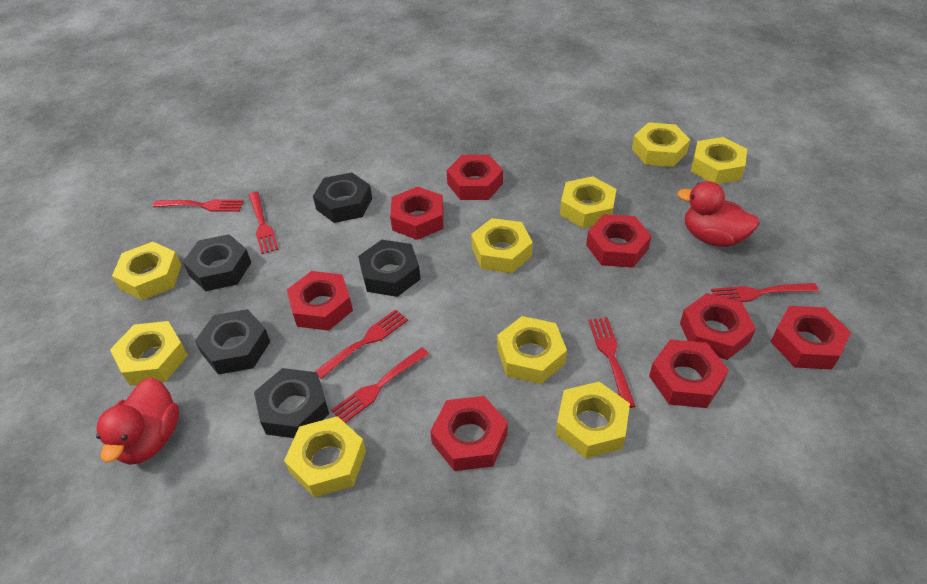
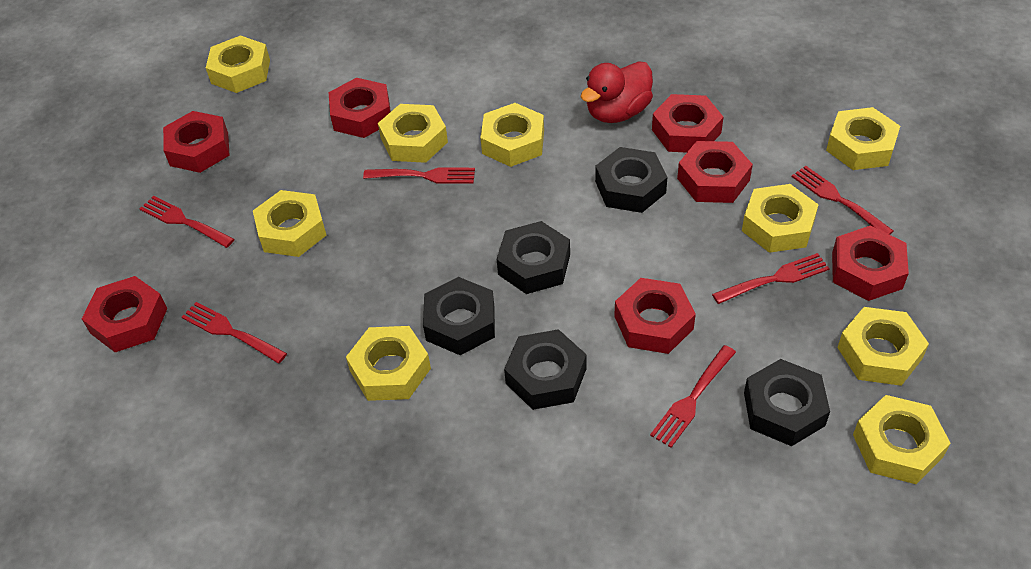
red duck: 2 -> 1
red nut: 8 -> 7

